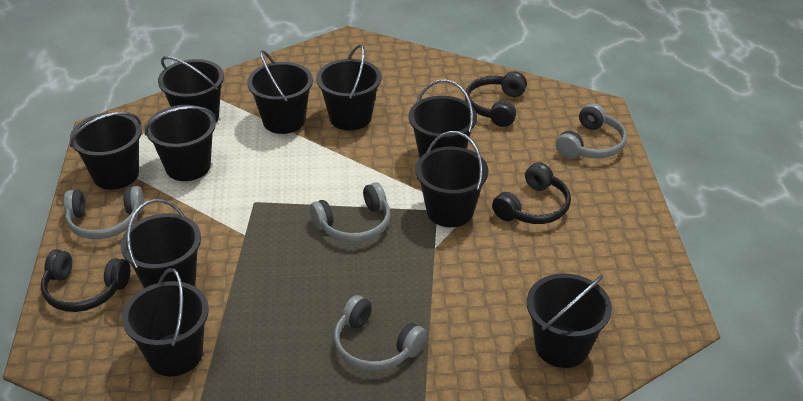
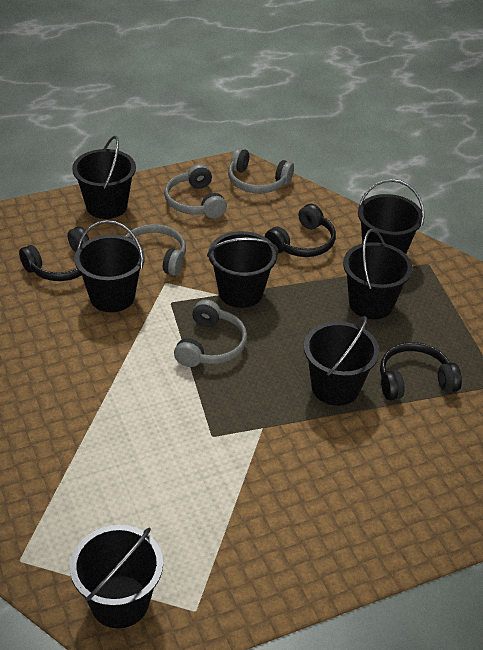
black bucket: 10 -> 7

